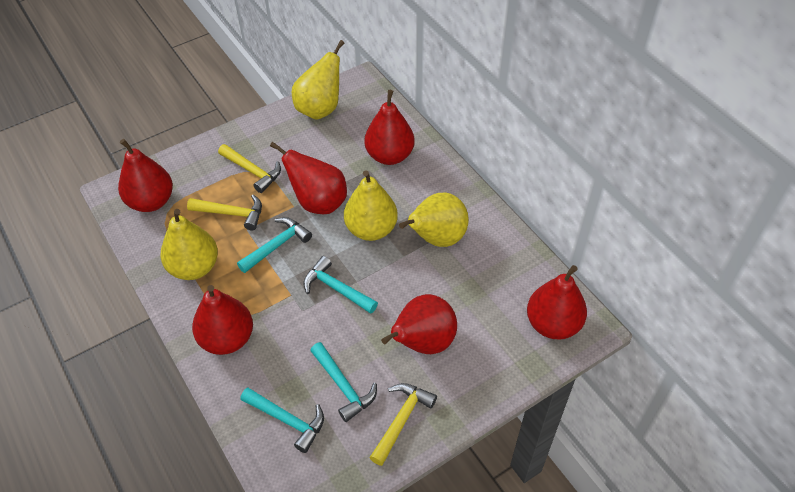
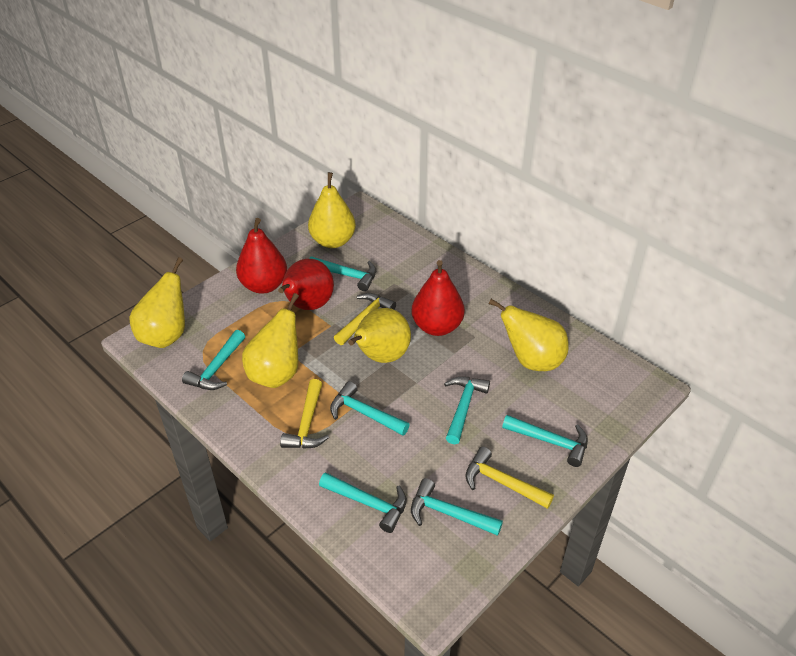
red pear: 6 -> 3
turquoise hammer: 4 -> 7
yellow pear: 4 -> 5

